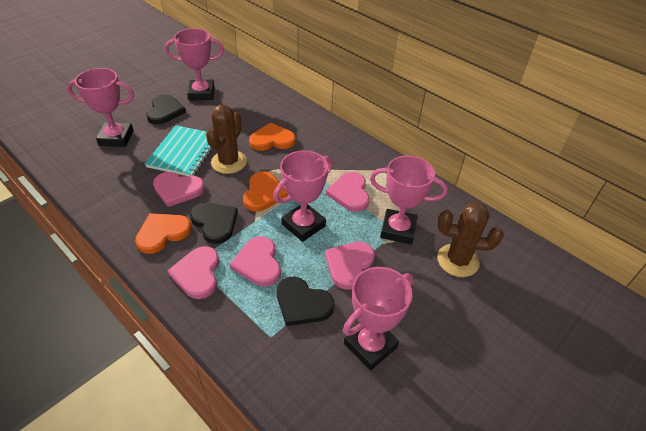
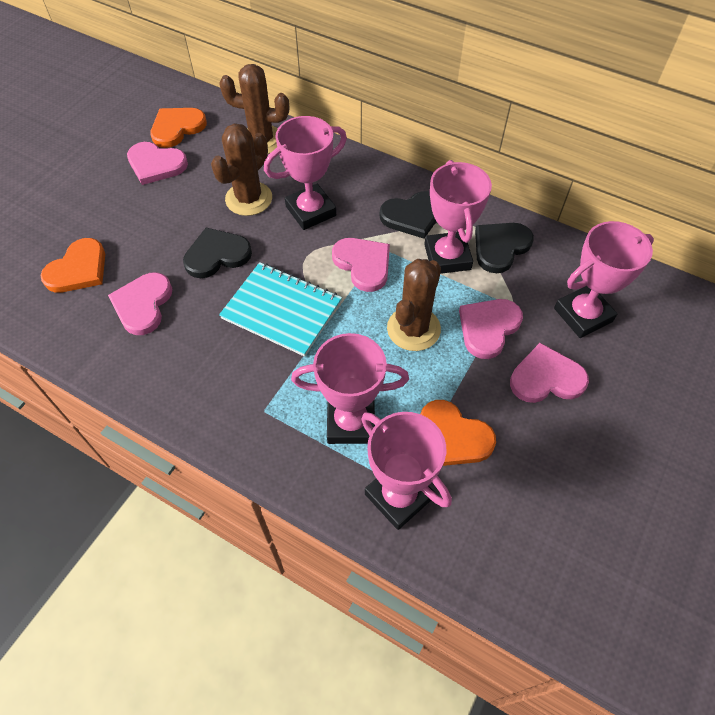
brown cactus: 2 -> 3

